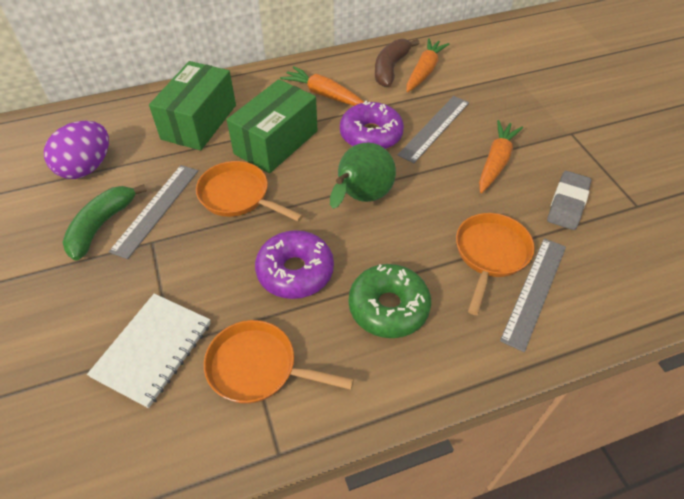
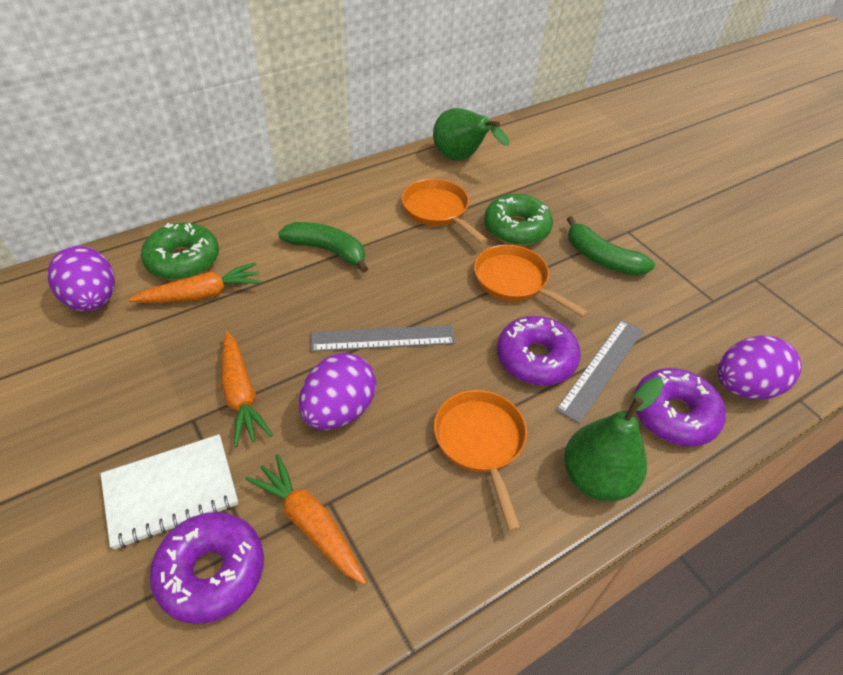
brown banana: 1 -> 0
green banana: 1 -> 2
green box: 2 -> 0
green donut: 1 -> 2
green pear: 1 -> 2
grey eraser: 1 -> 0
grey ruler: 3 -> 2
purple donut: 2 -> 3
purple egg: 1 -> 3

